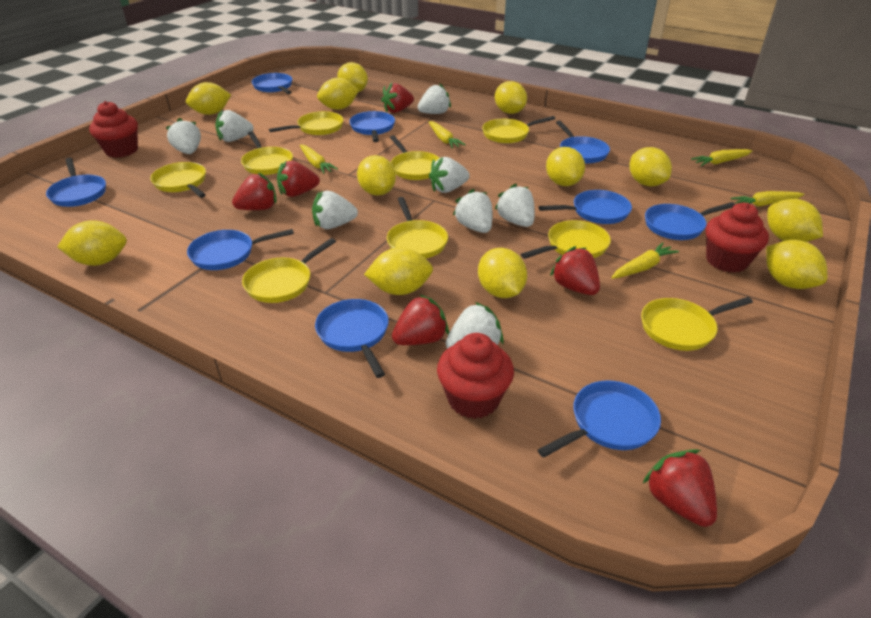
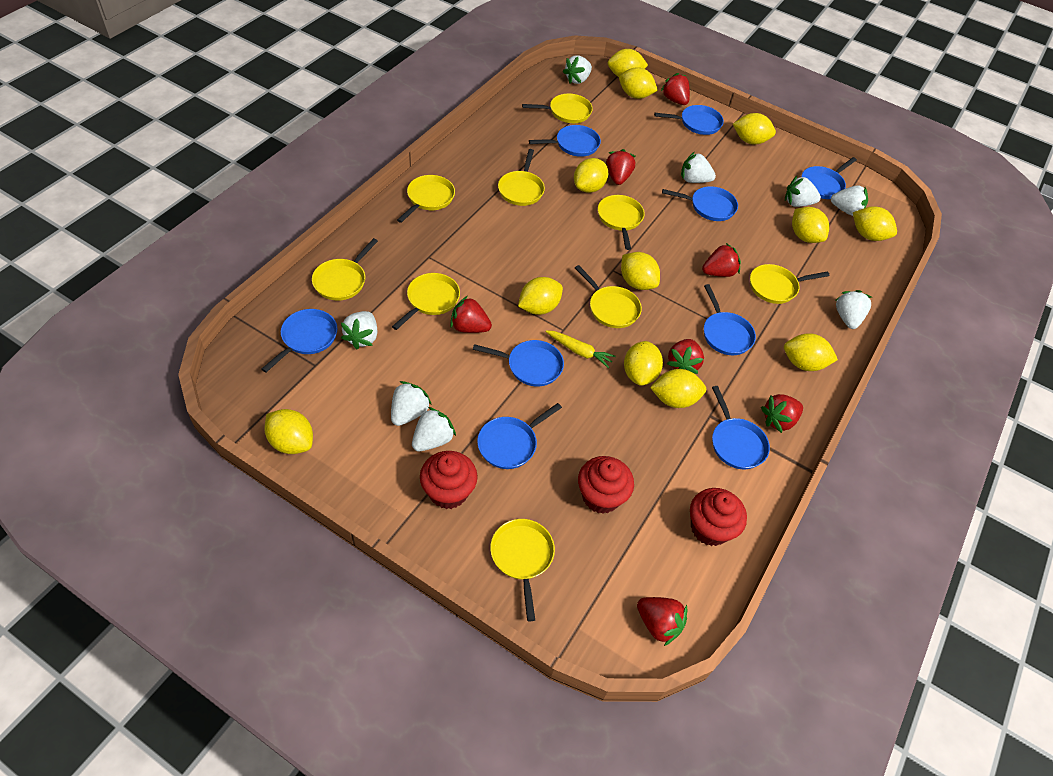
red strawberry: 6 -> 7
yellow carrot: 5 -> 1

